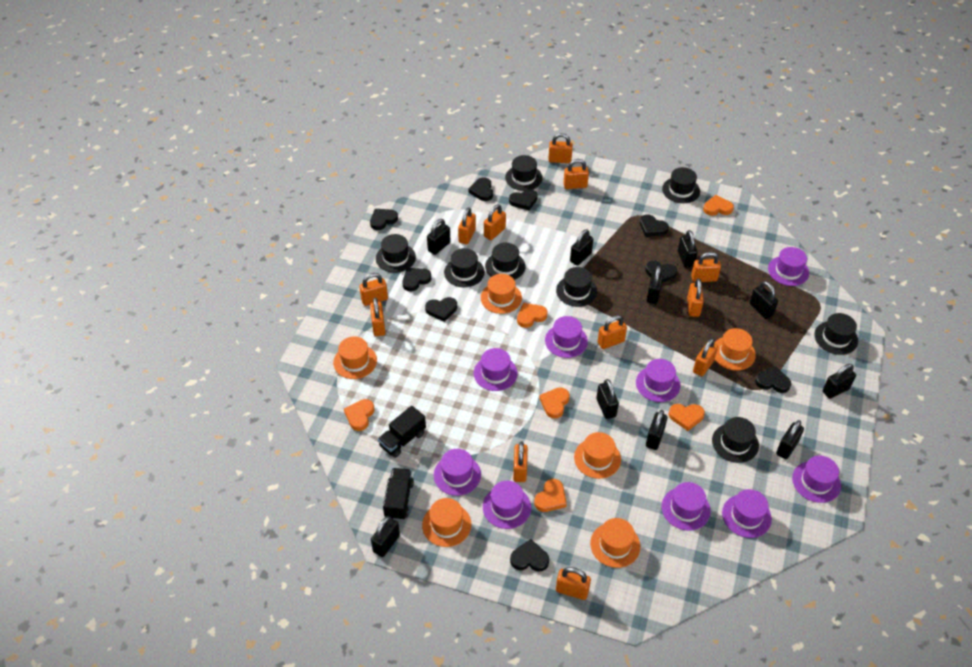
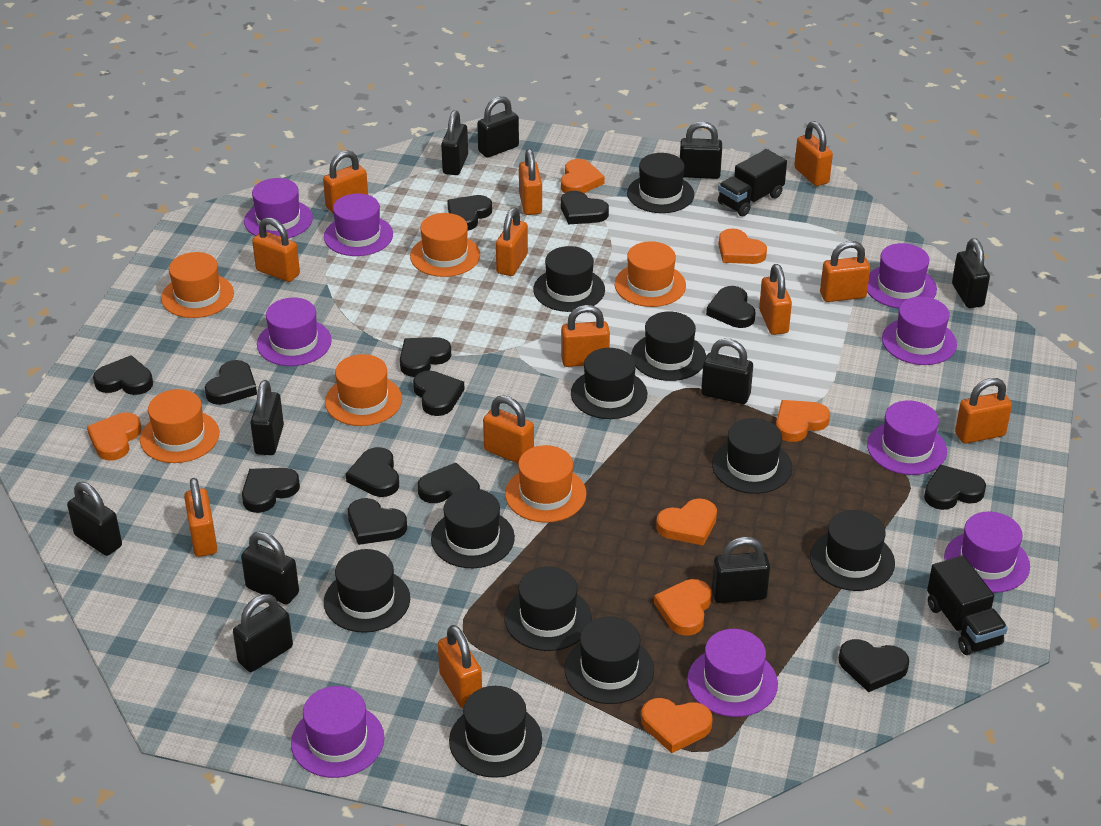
black hat: 8 -> 11
black heart: 9 -> 13
orange heart: 6 -> 7

